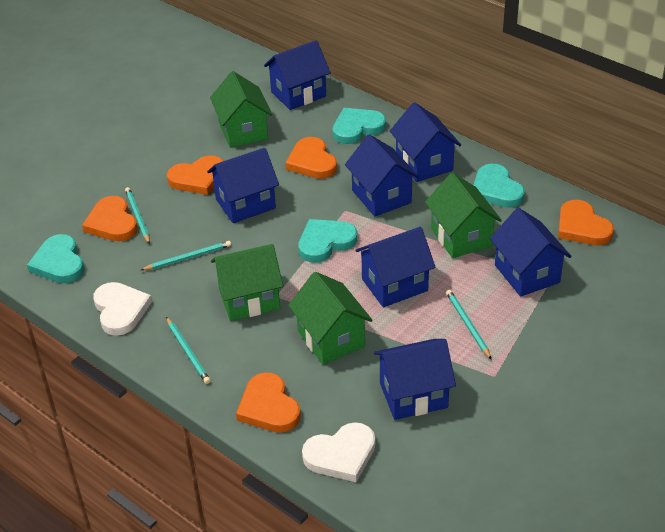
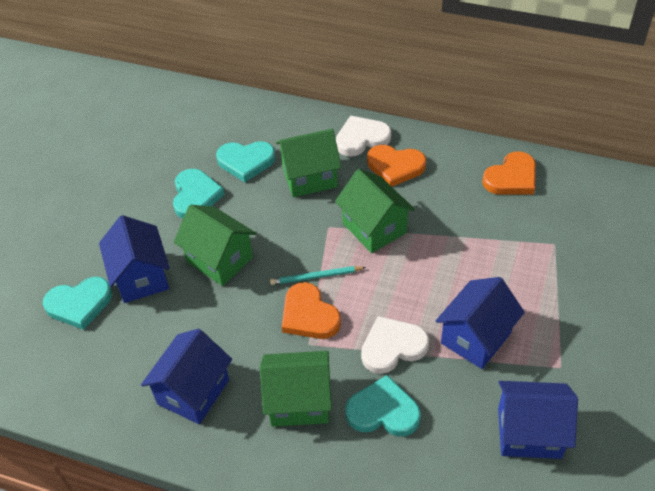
blue house: 7 -> 4
orange heart: 5 -> 3
turquoise pencil: 4 -> 1

